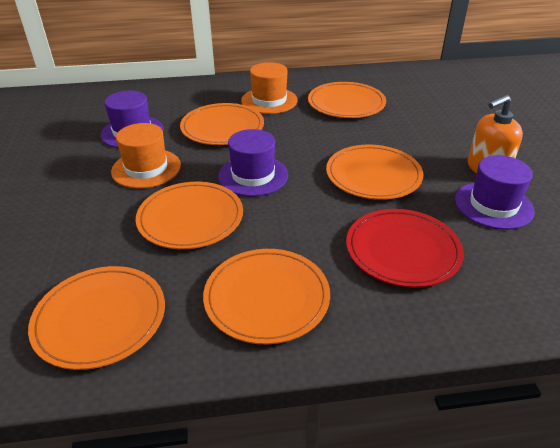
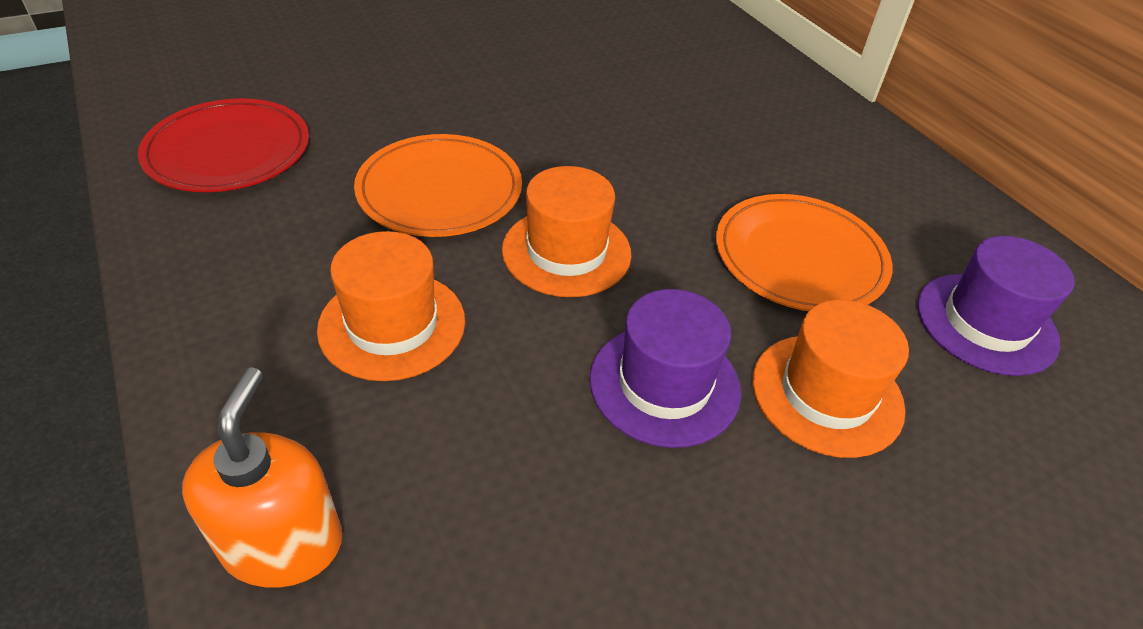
orange hat: 2 -> 3
orange plate: 6 -> 2
purple hat: 3 -> 2

